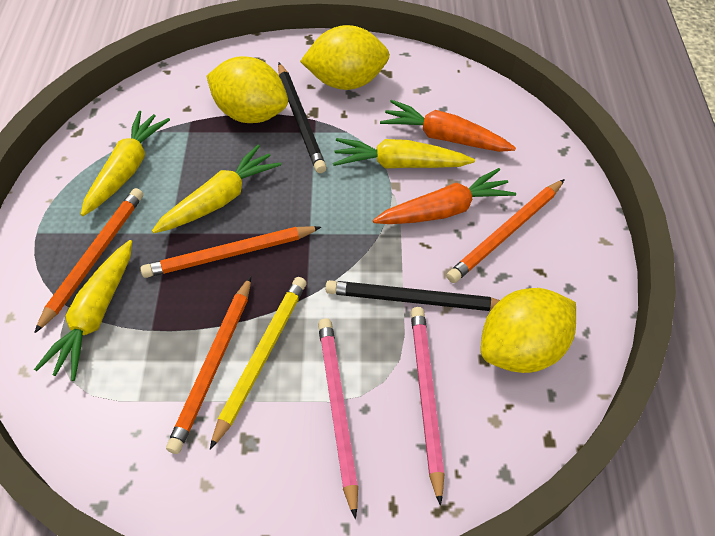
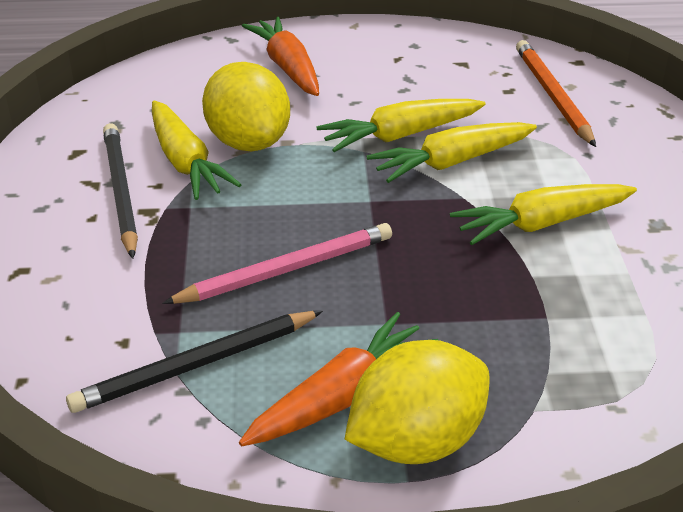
orange pencil: 4 -> 1
pink pencil: 2 -> 1
yellow lemon: 3 -> 2
yellow pencil: 1 -> 0

